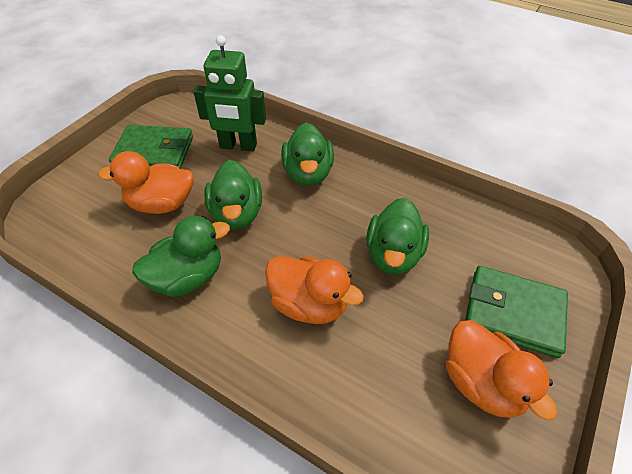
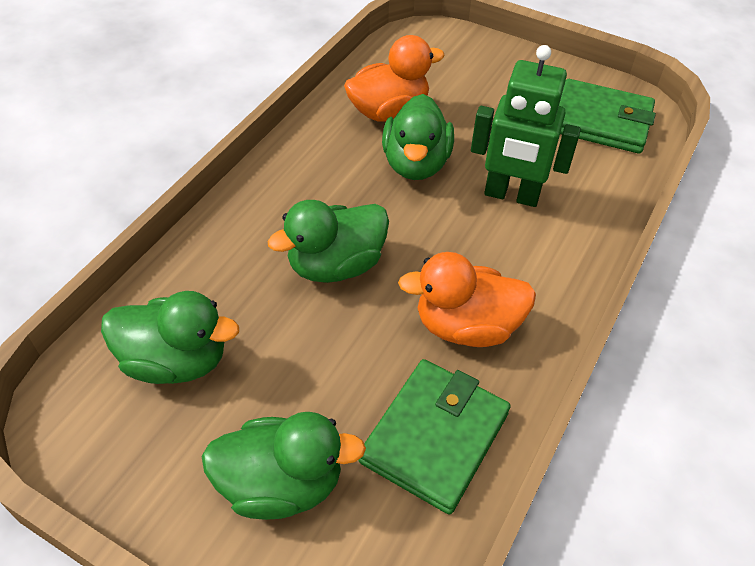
orange duck: 3 -> 2

